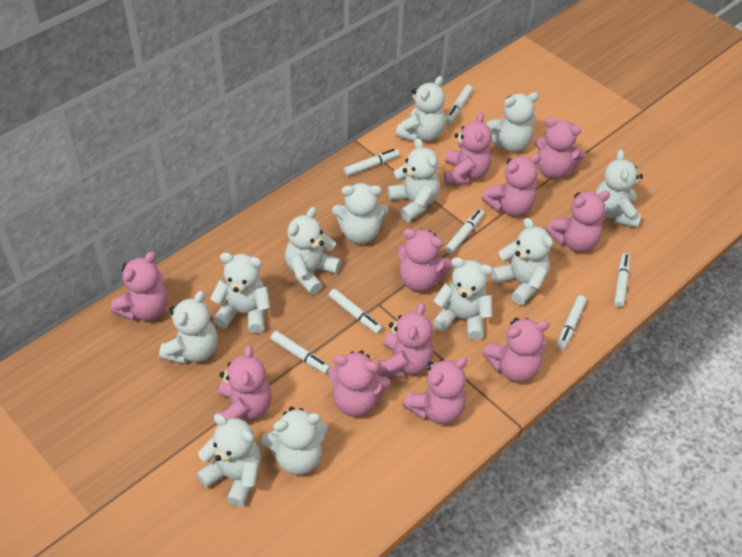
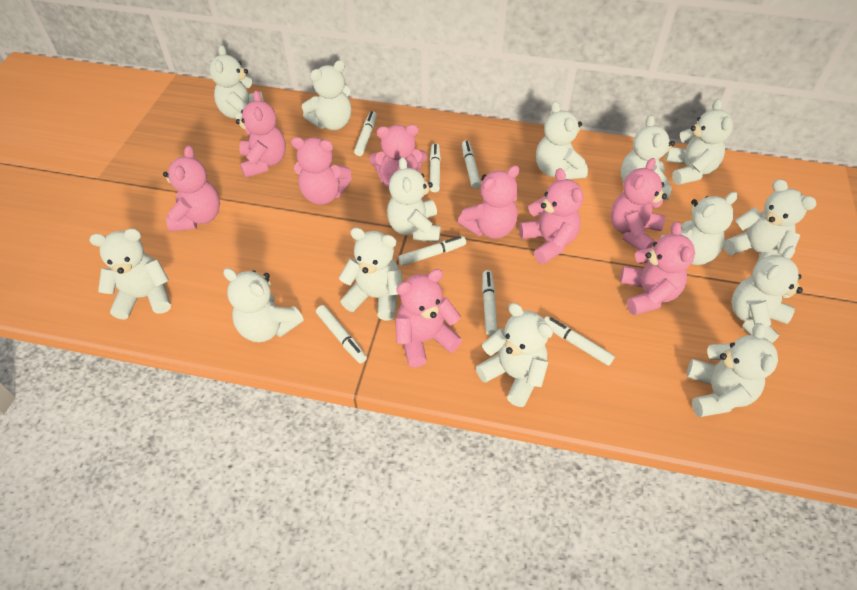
pink teddy bear: 11 -> 9
white teddy bear: 12 -> 14

